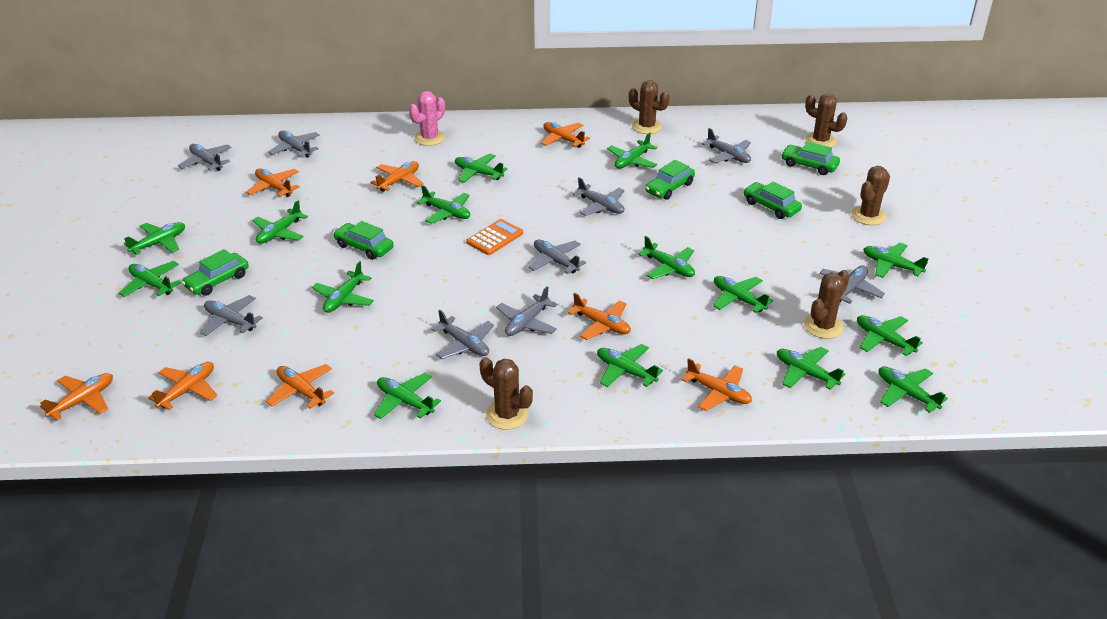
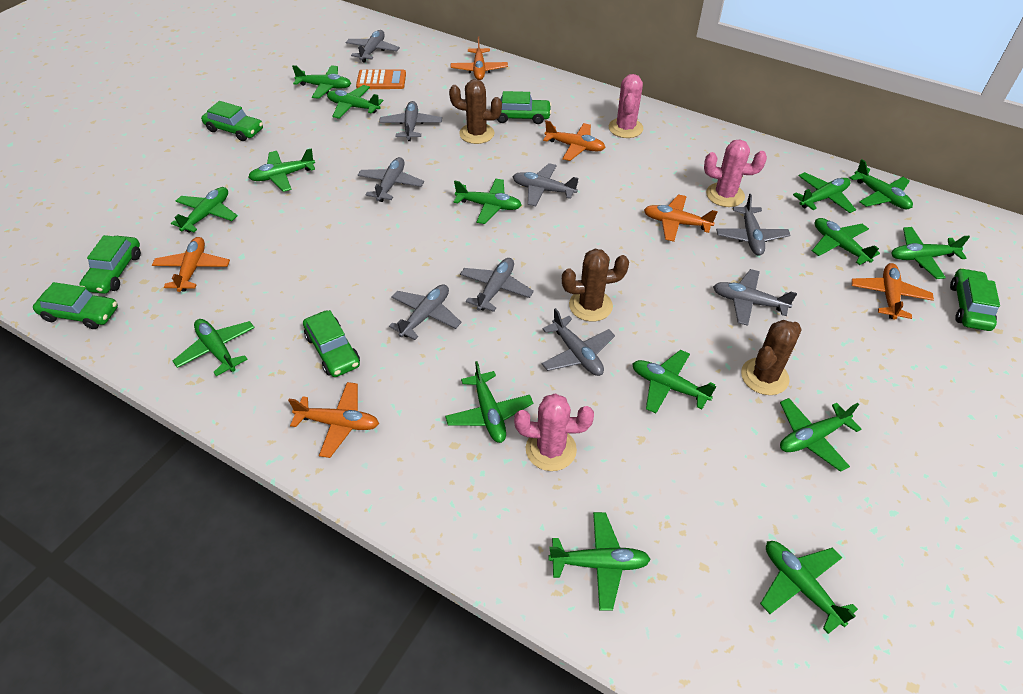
brown cactus: 5 -> 3
green car: 5 -> 6
orange plane: 8 -> 6
pink cactus: 1 -> 3

